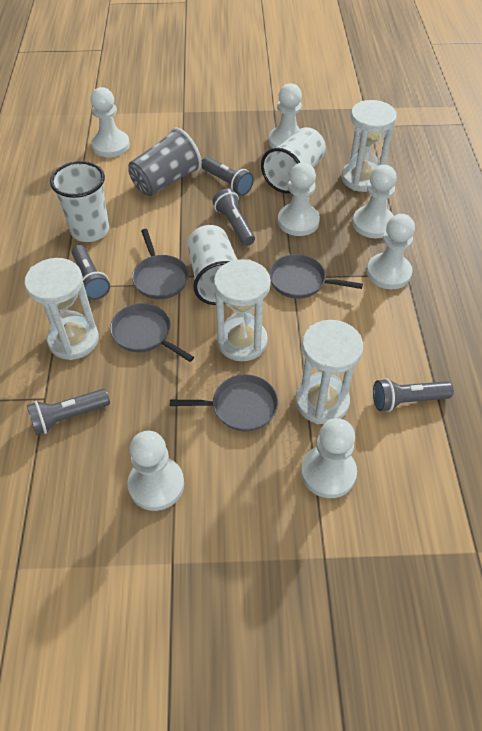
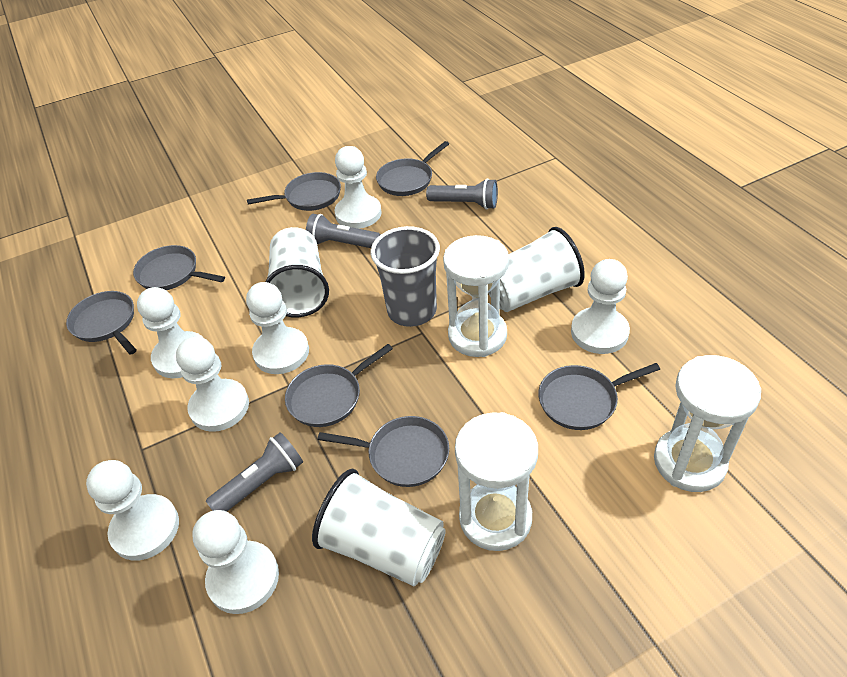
grey flashlight: 5 -> 3
grey pan: 4 -> 7
white hourglass: 4 -> 3

